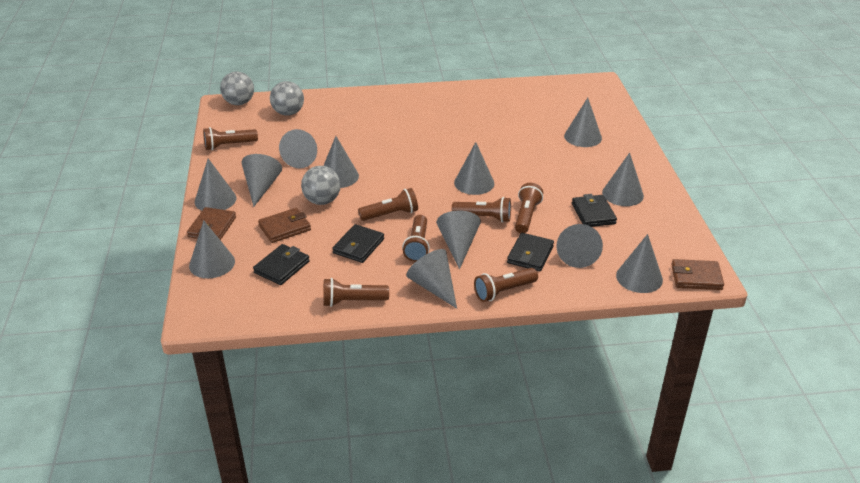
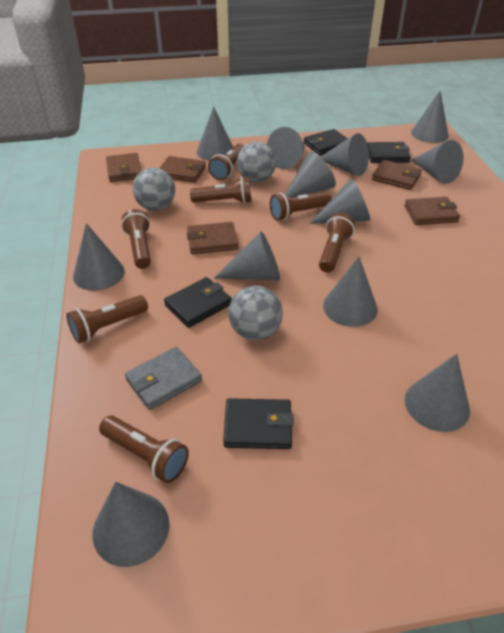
brown wallet: 3 -> 5
grey wallet: 0 -> 1

